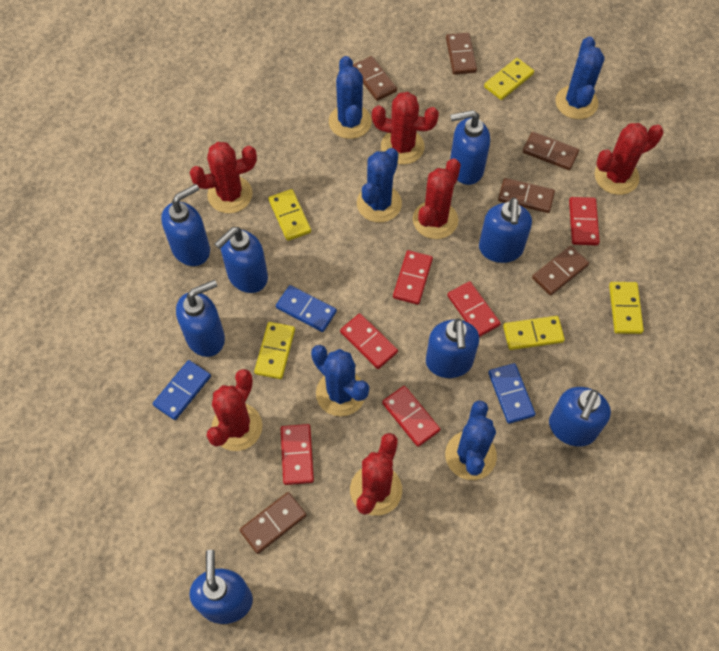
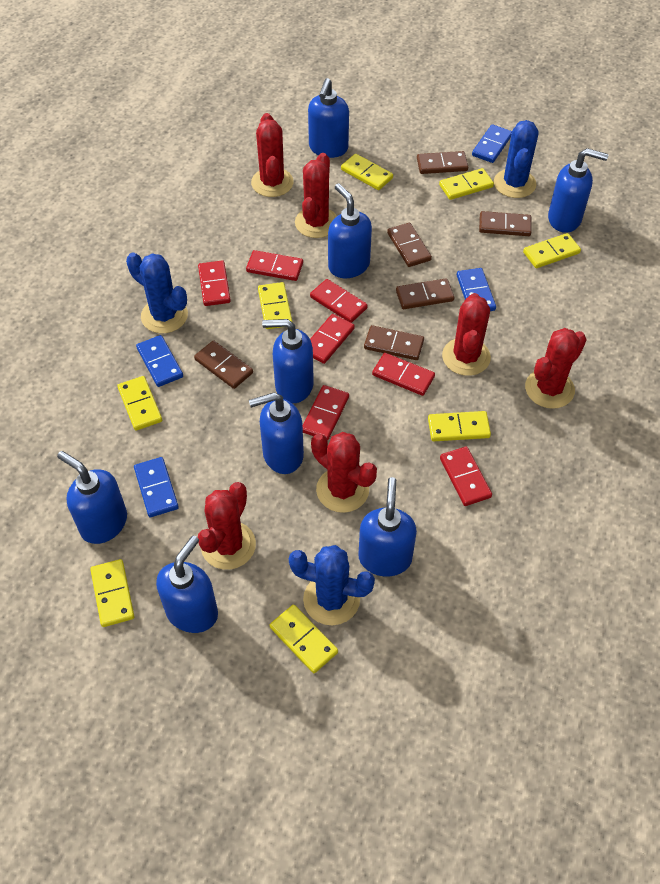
blue cactus: 5 -> 3
blue domino: 3 -> 4
red domino: 6 -> 7
yellow domino: 5 -> 8

